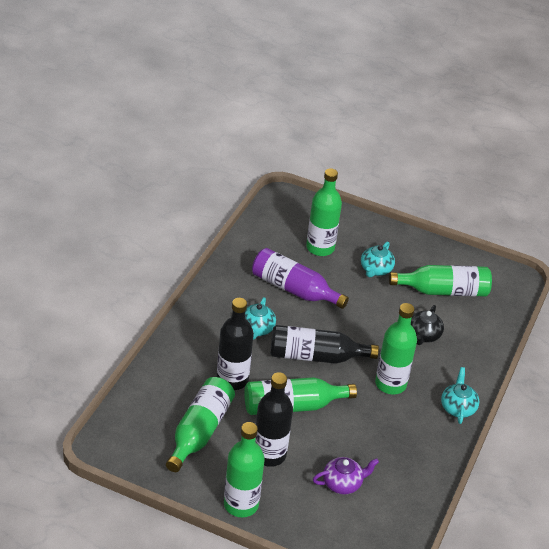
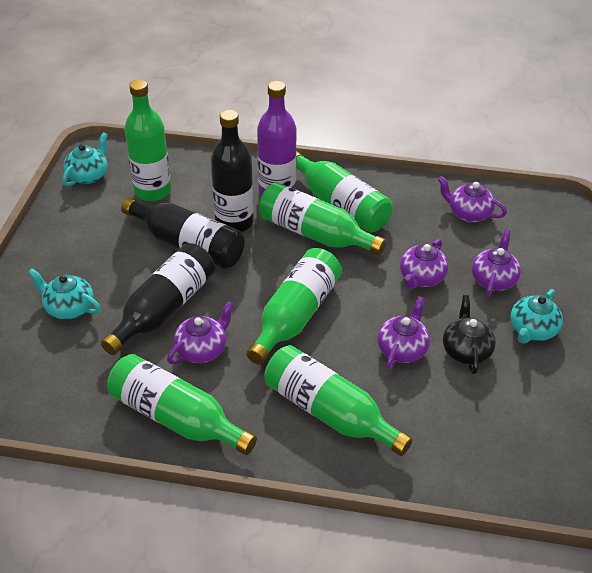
purple teapot: 1 -> 5

